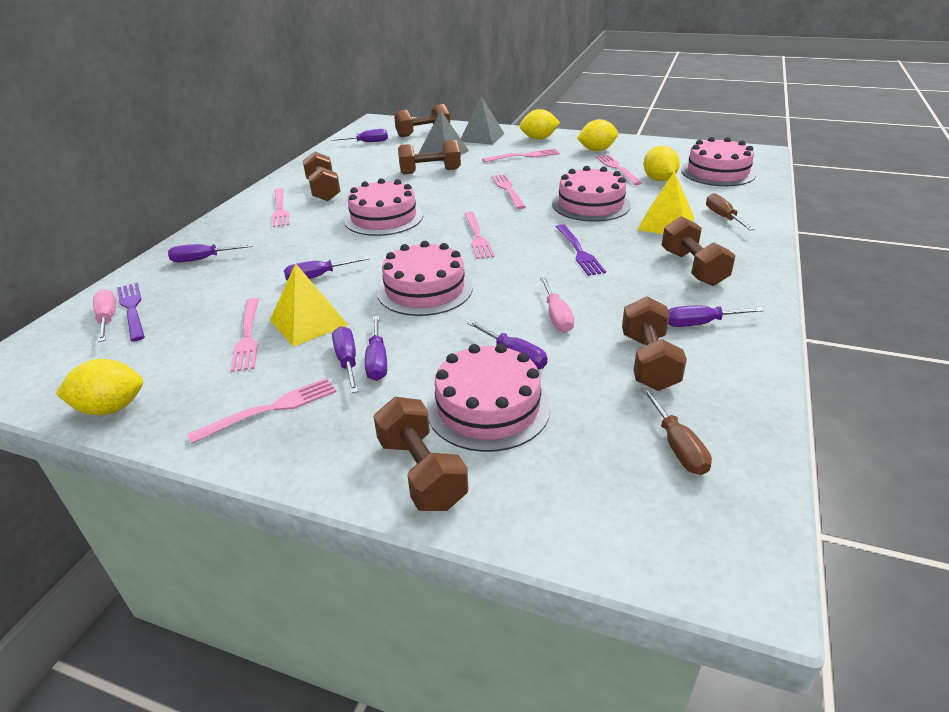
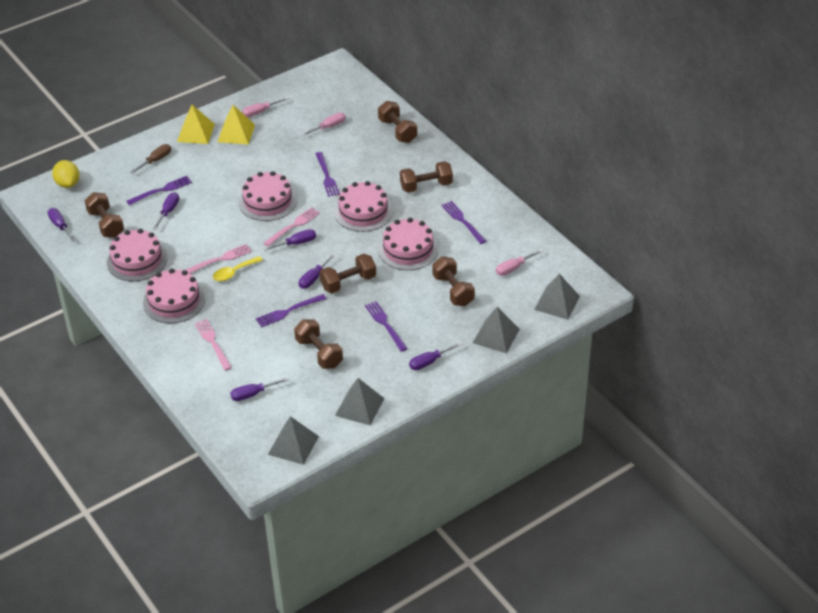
brown screwdriver: 2 -> 1
grey pyramid: 2 -> 4
pink fork: 7 -> 3
pink screwdriver: 2 -> 3
purple fork: 2 -> 5
purple screwdriver: 7 -> 6
yellow lemon: 4 -> 1
yellow spoon: 0 -> 1

